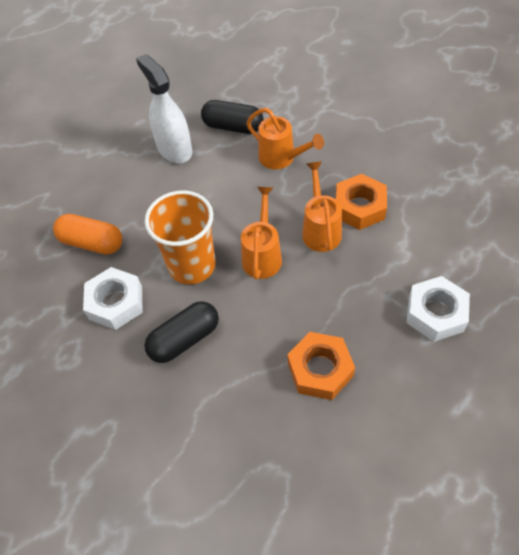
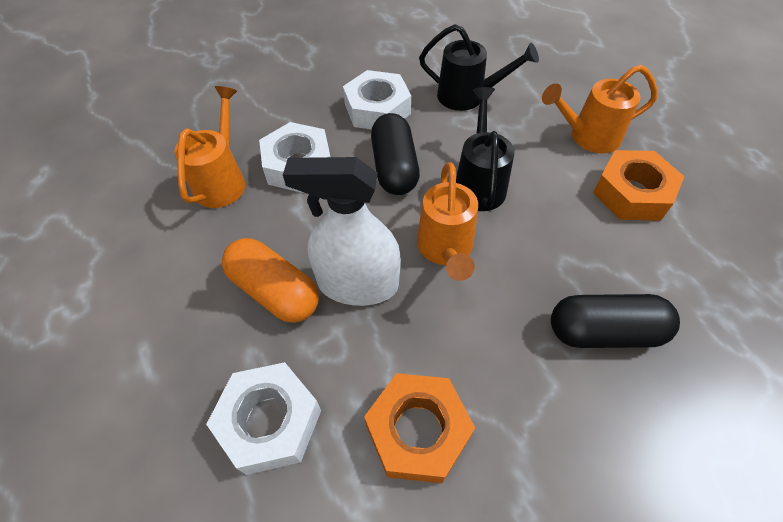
black watering can: 0 -> 2
orange cup: 1 -> 0
white nut: 2 -> 3

